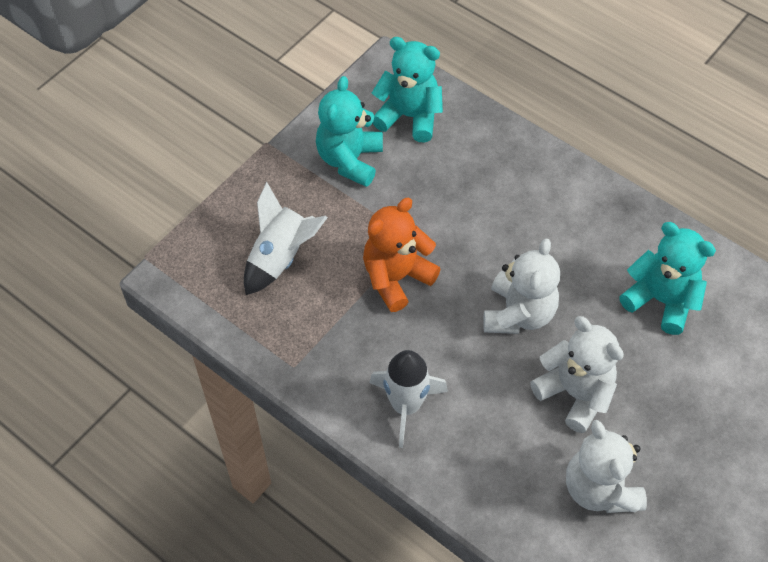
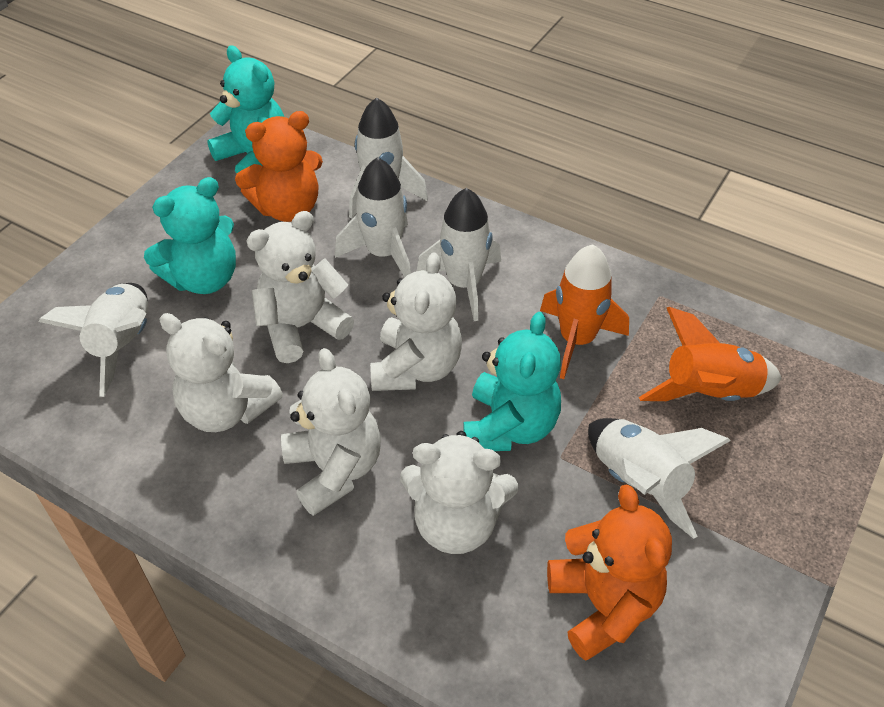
orange rocket: 0 -> 2
orange teddy bear: 1 -> 2
white rocket: 2 -> 5
white teddy bear: 3 -> 5

